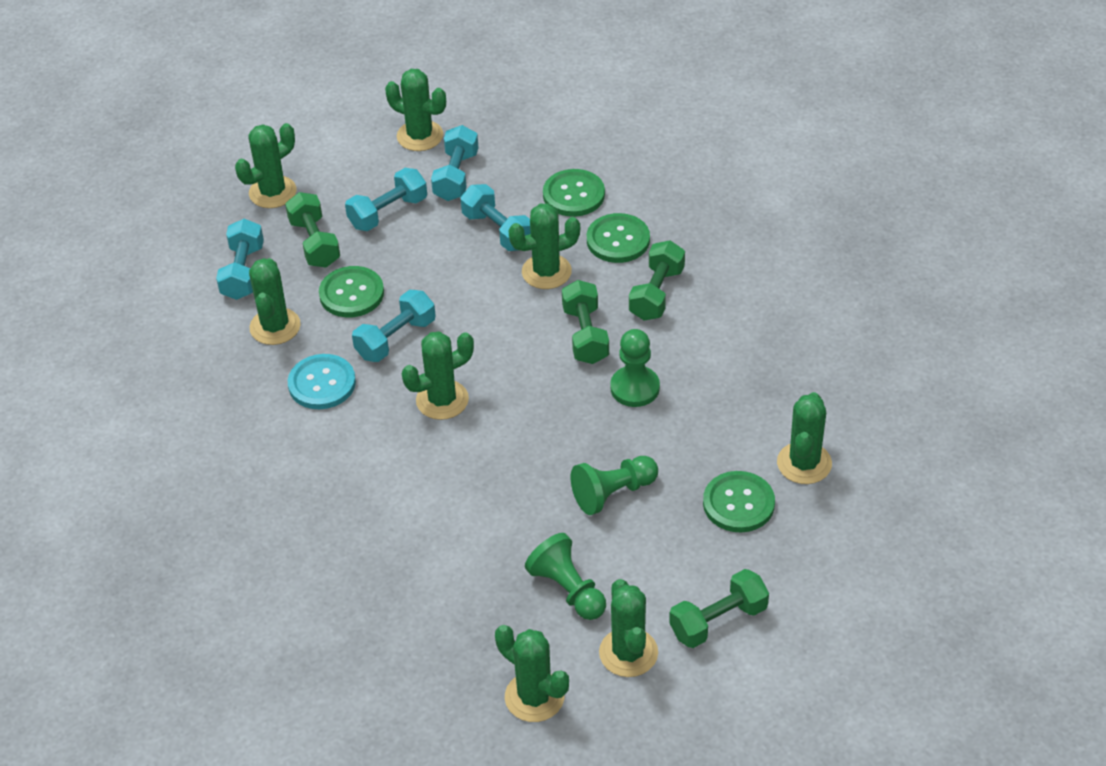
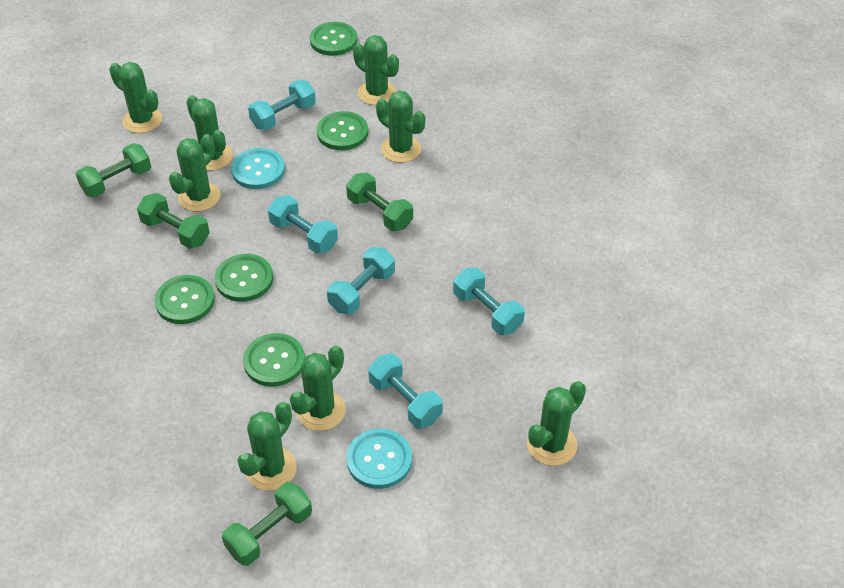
green button: 4 -> 5
green pawn: 3 -> 0
turquoise button: 1 -> 2

